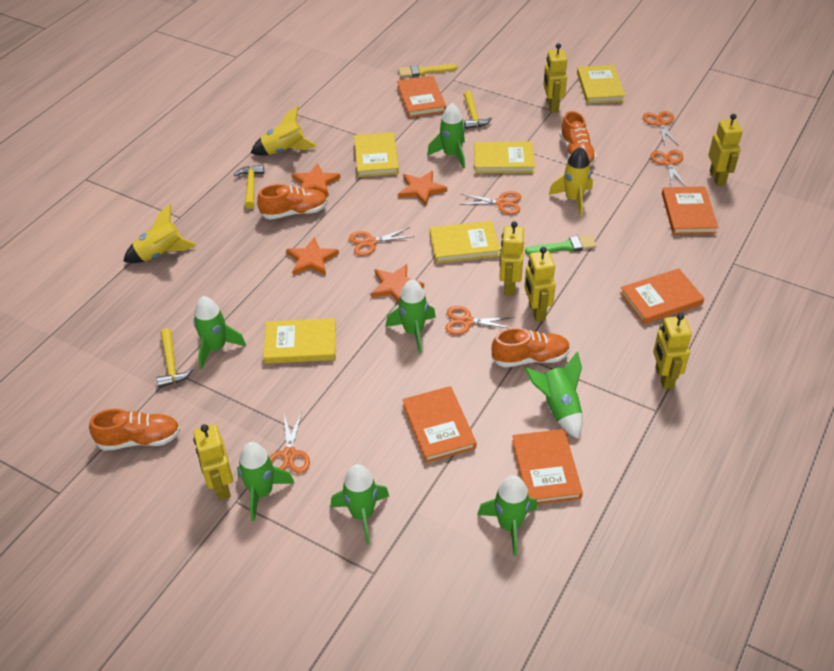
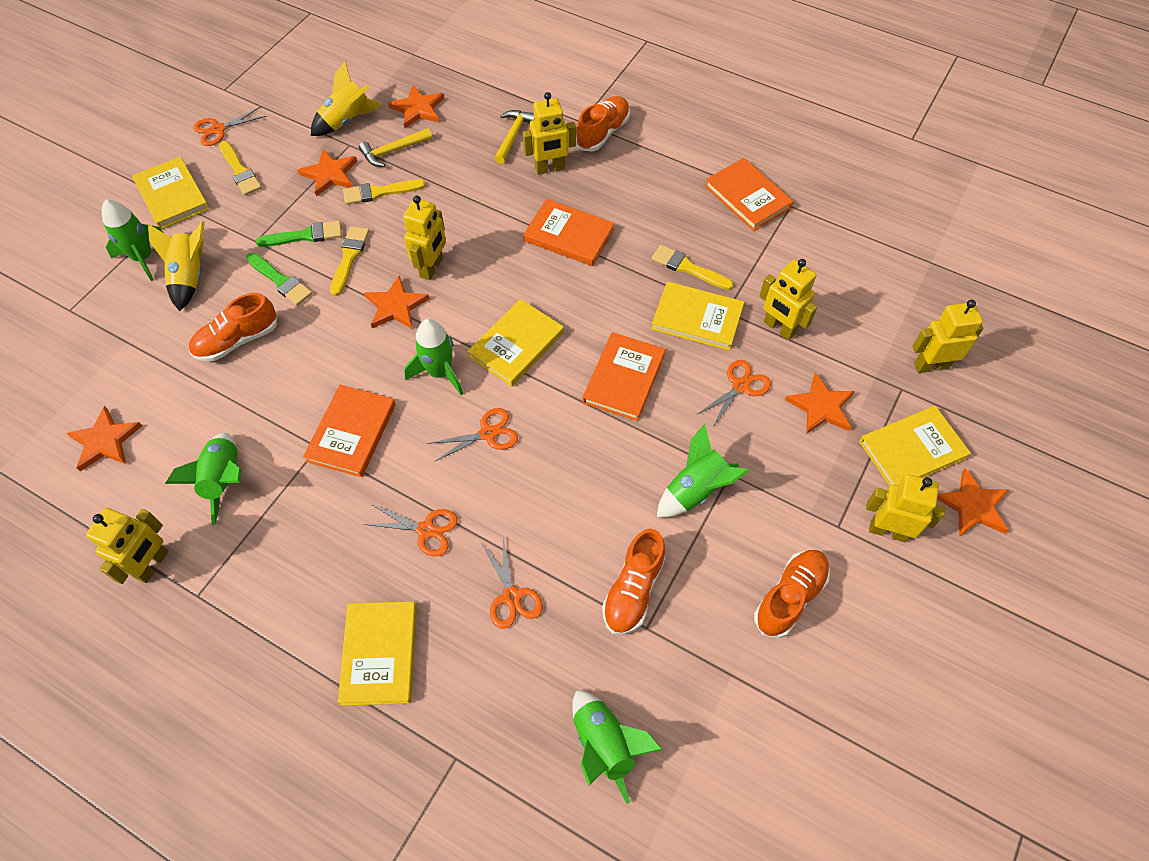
green brush: 1 -> 2
green rocket: 7 -> 5
orange book: 5 -> 4
orange scissors: 6 -> 5
orange star: 4 -> 6
yellow brush: 1 -> 4
yellow hammer: 3 -> 2
yellow rocket: 3 -> 2

